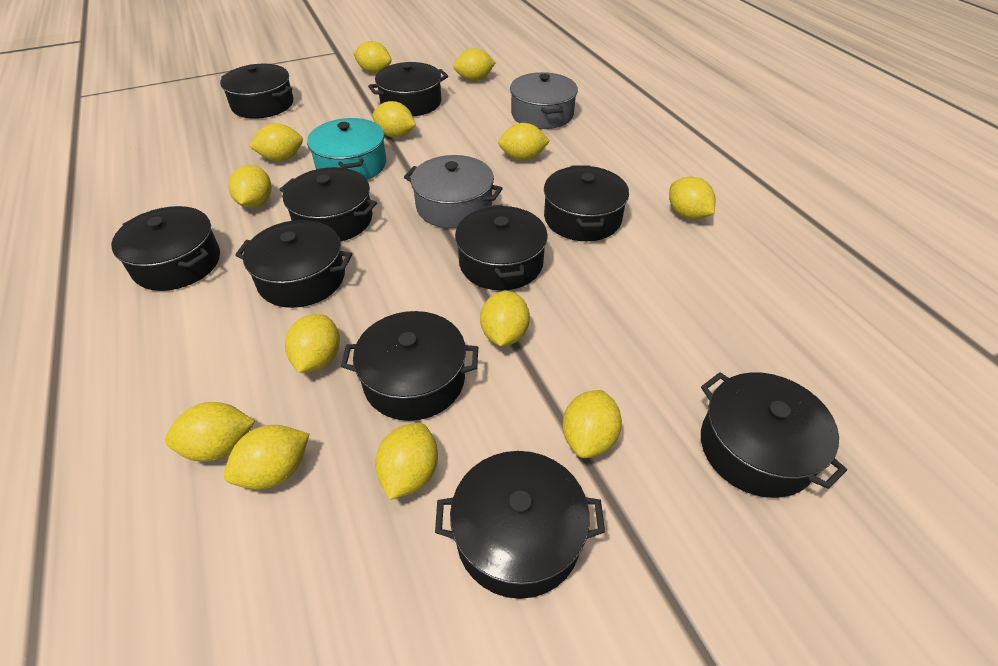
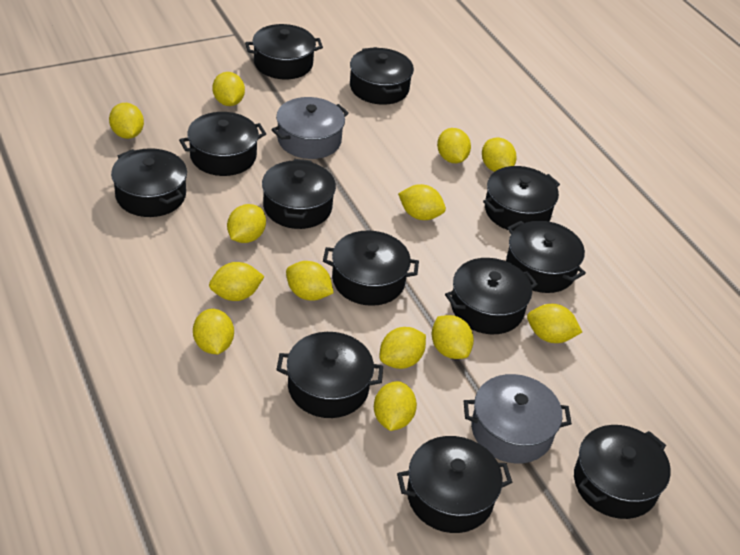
black pot: 10 -> 12
turquoise pot: 1 -> 0

